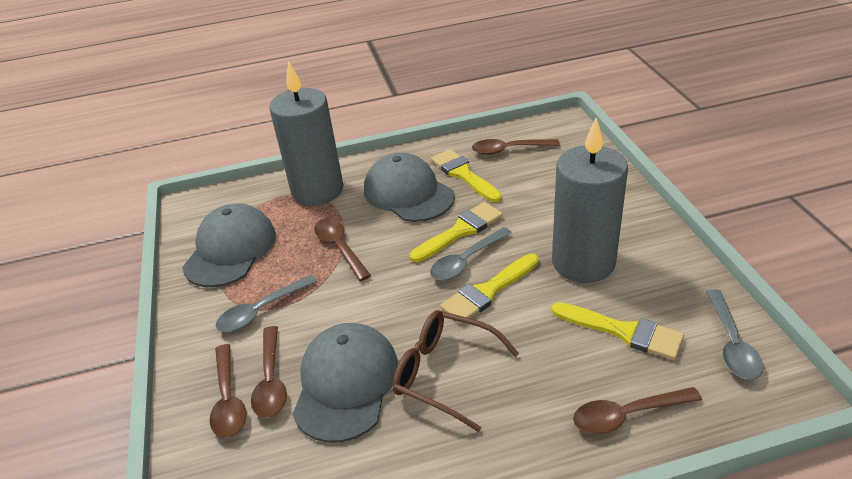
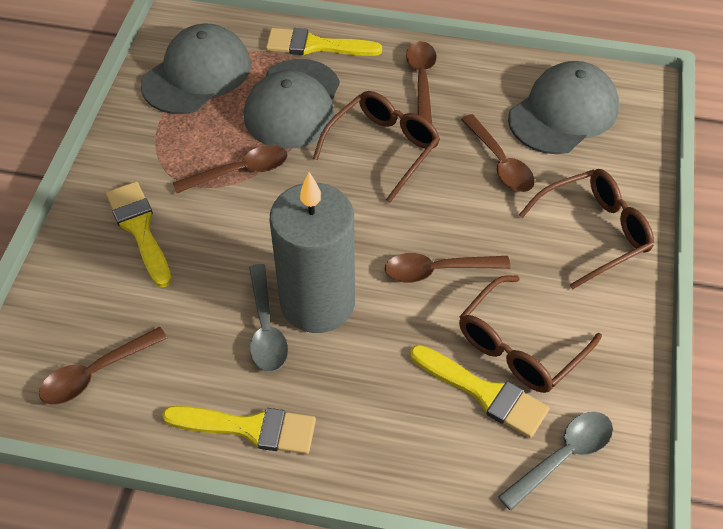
brown glasses: 1 -> 3
grey candle: 2 -> 1
grey spoon: 3 -> 2

